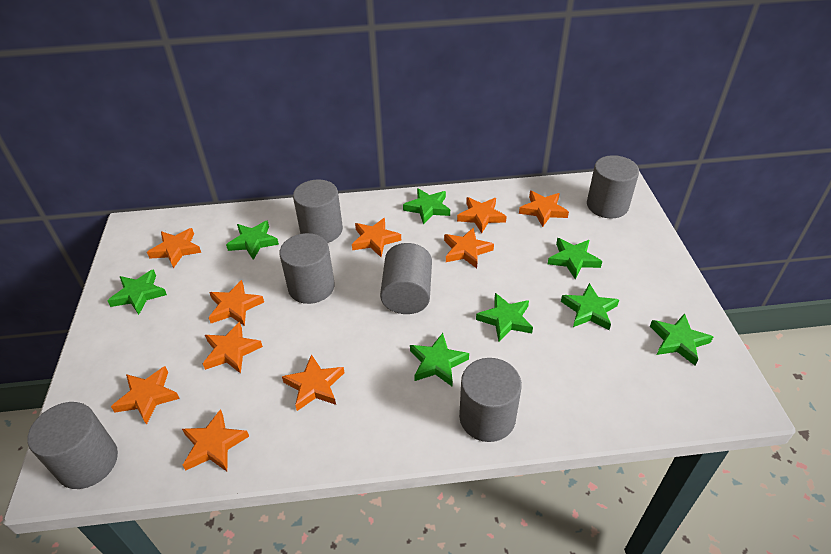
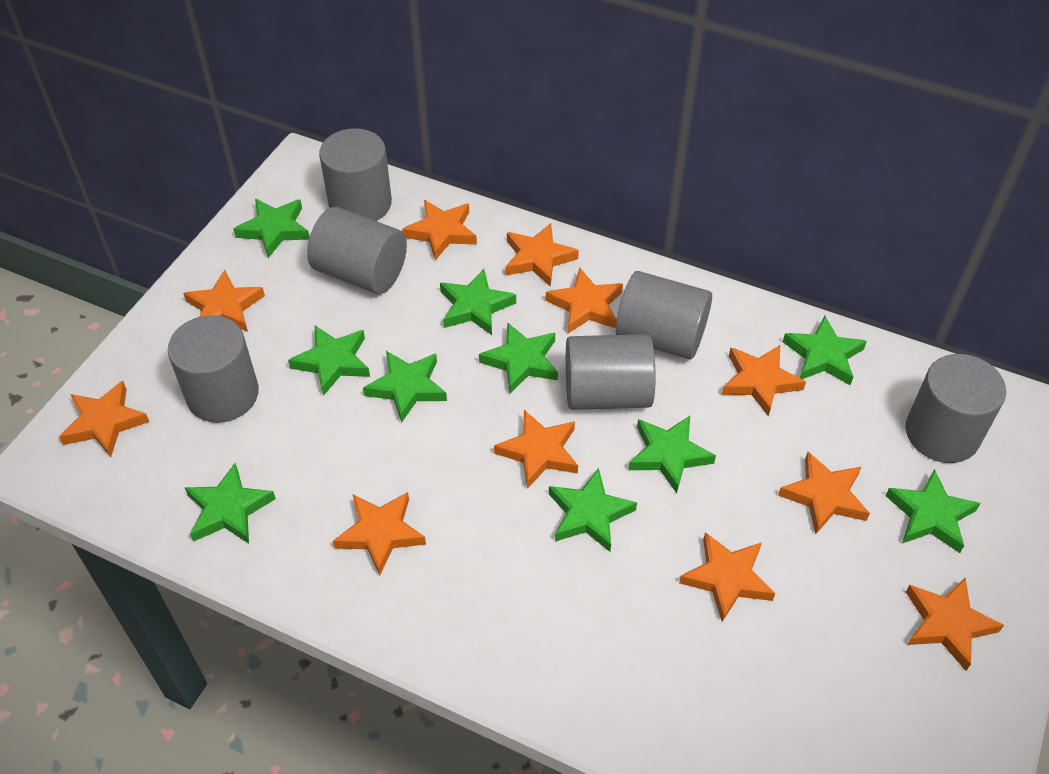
green star: 8 -> 10
orange star: 10 -> 11

